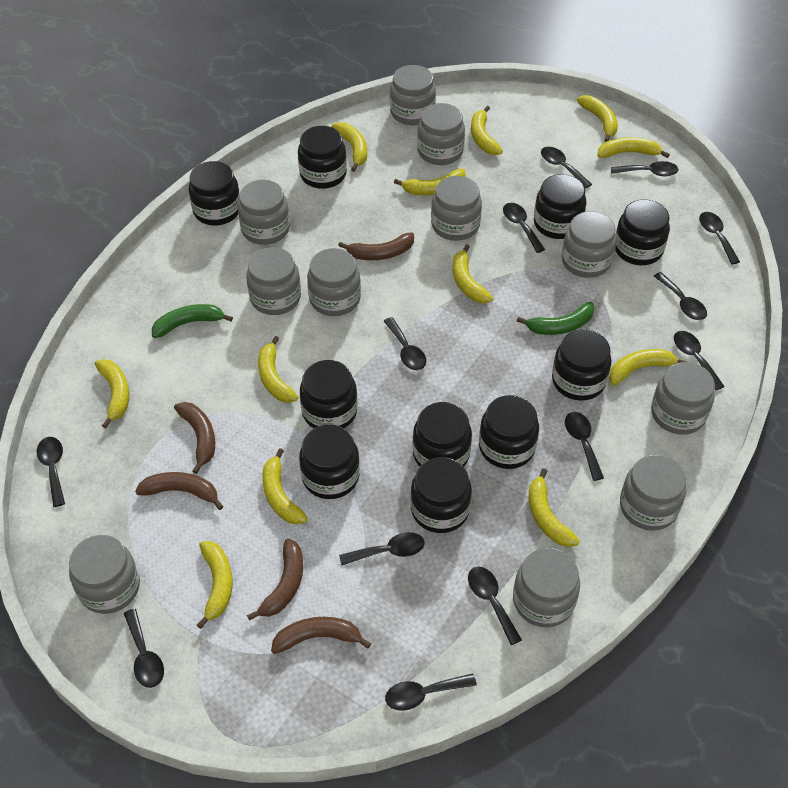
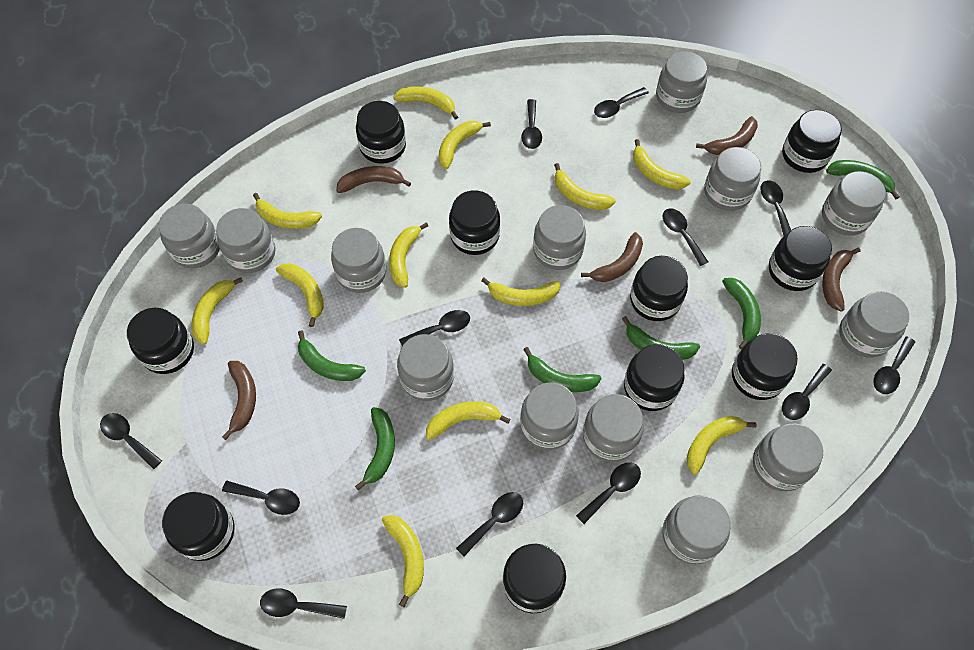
black spoon: 13 -> 12
green banana: 2 -> 6
grey jar: 11 -> 13

